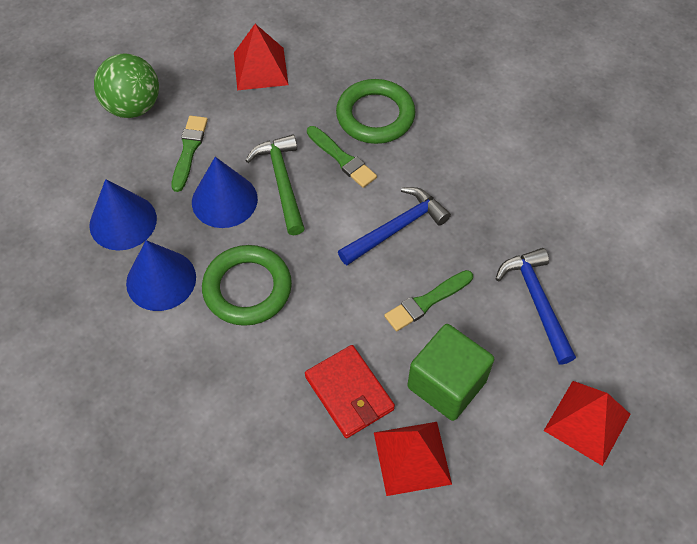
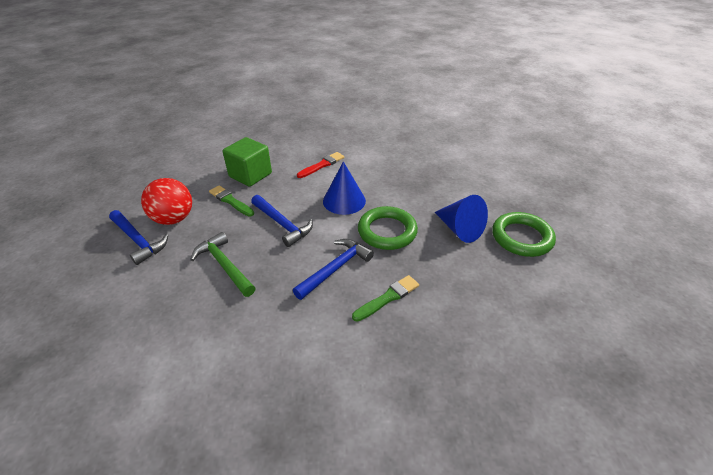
blue cone: 3 -> 2
blue hammer: 2 -> 3
green ball: 1 -> 0
green brush: 3 -> 2
red ball: 0 -> 1
red brush: 0 -> 1
red pyramid: 3 -> 0
red wallet: 1 -> 0

